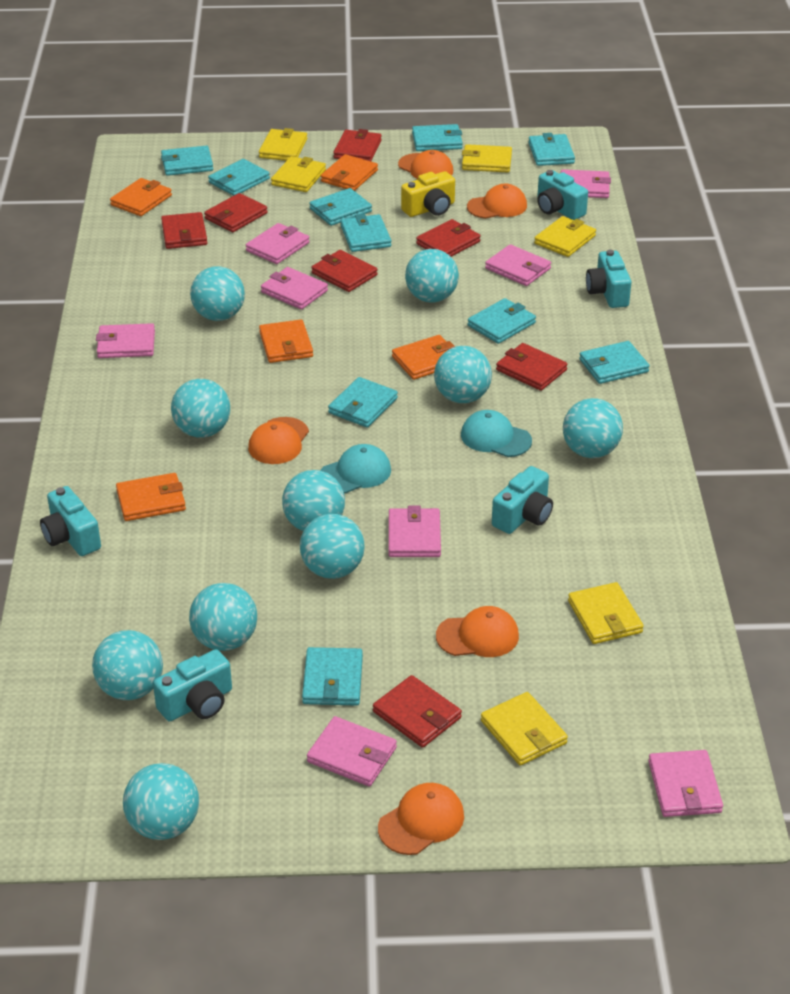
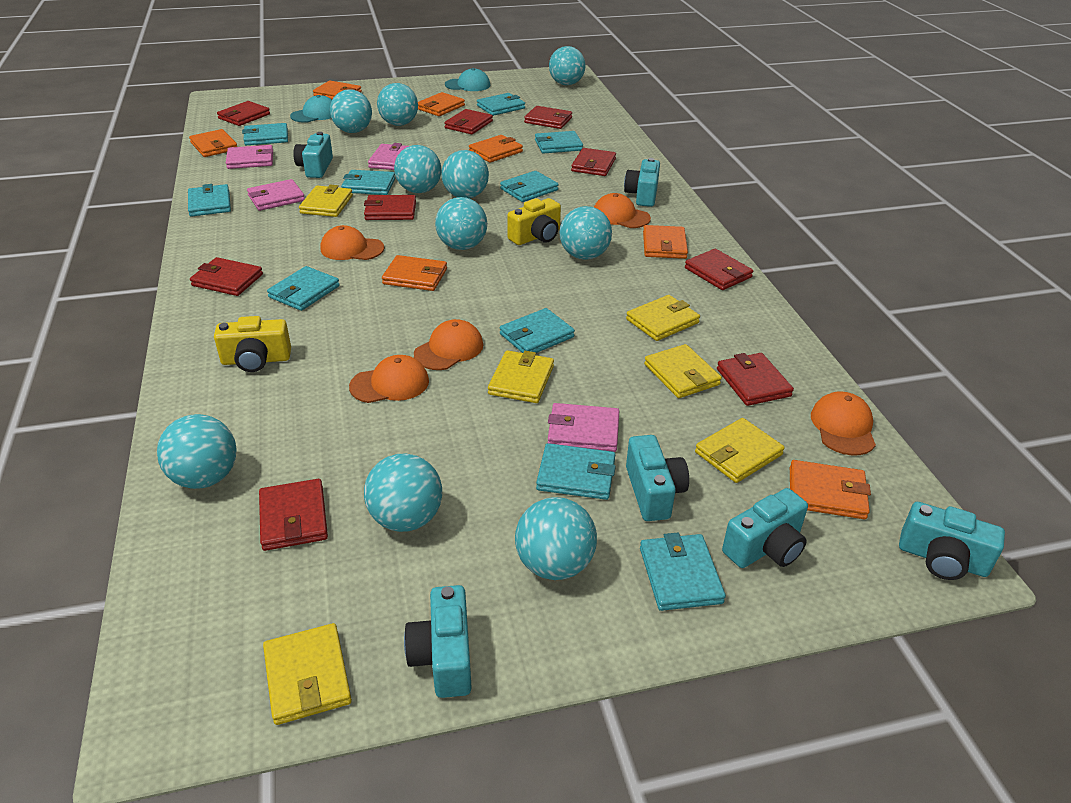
orange wallet: 5 -> 7
pink wallet: 8 -> 4
red wallet: 7 -> 9
turquoise camera: 5 -> 6
yellow camera: 1 -> 2

